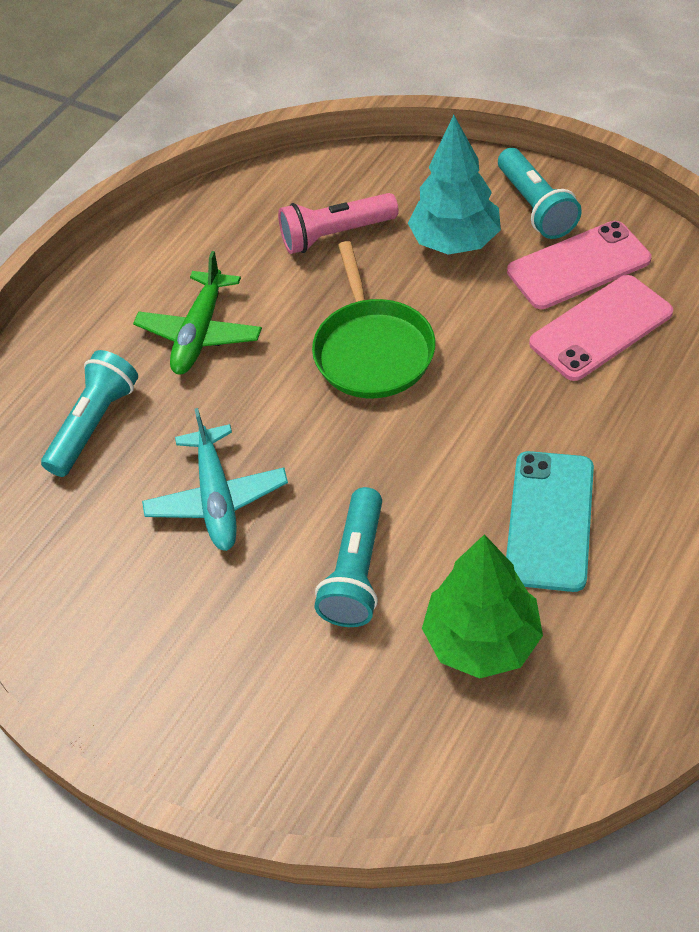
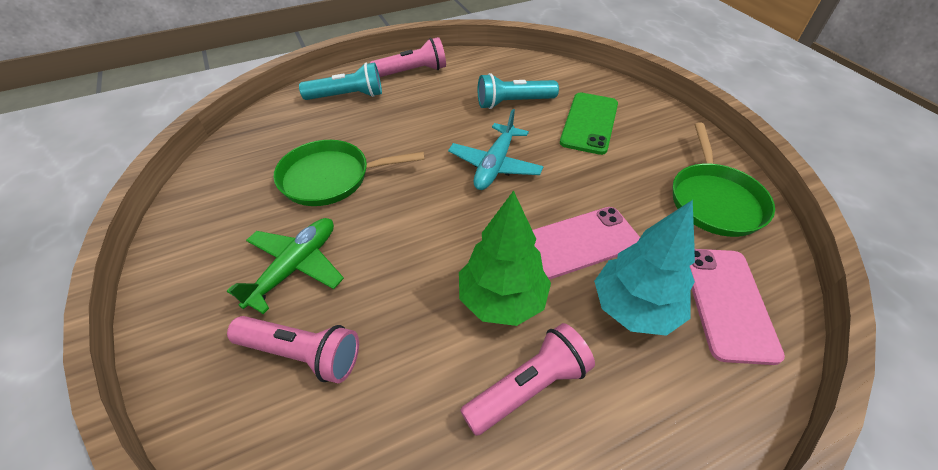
green pan: 1 -> 2
green phone: 0 -> 1
pink flashlight: 1 -> 3
turquoise flashlight: 3 -> 2
turquoise phone: 1 -> 0

